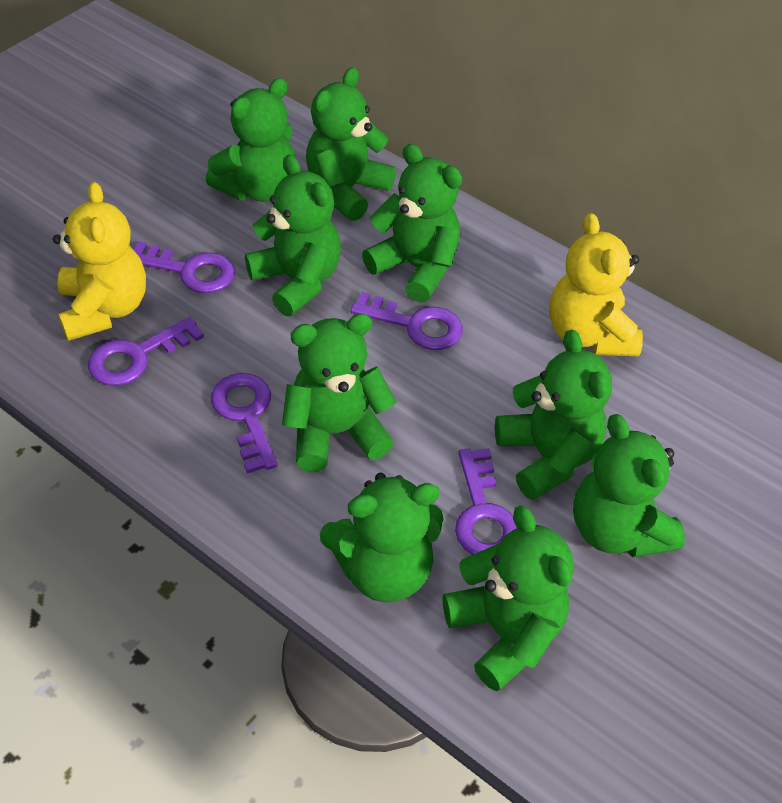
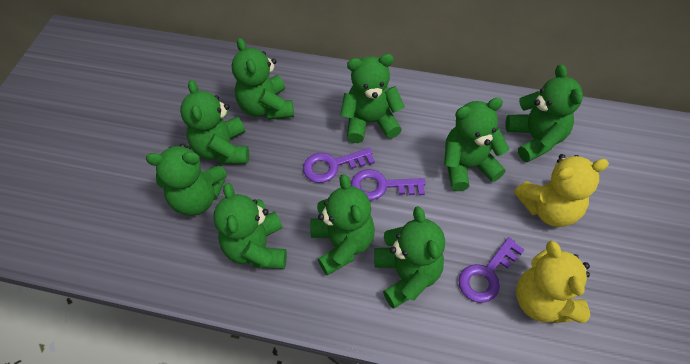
purple key: 5 -> 3

